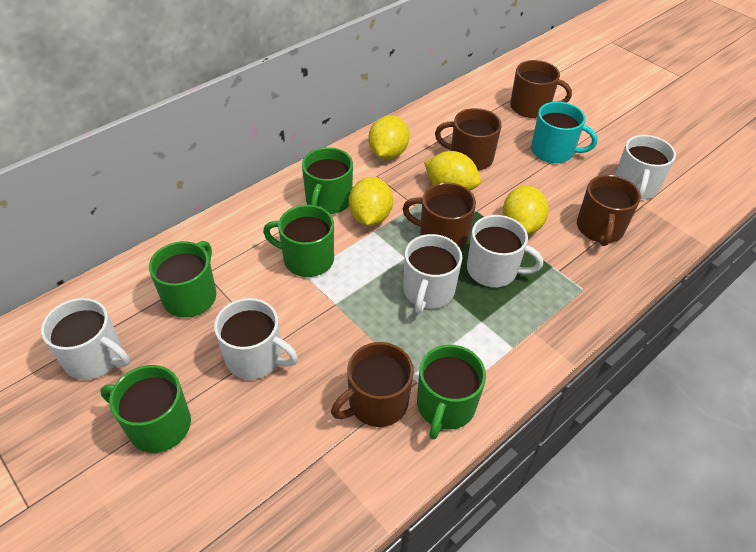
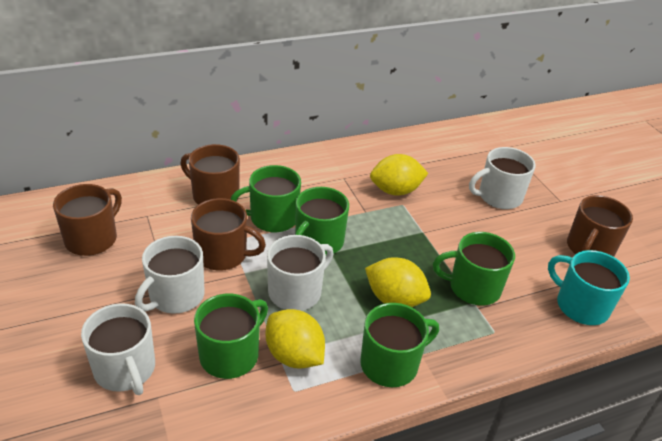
brown mug: 5 -> 4
white mug: 5 -> 4
yellow lemon: 4 -> 3

